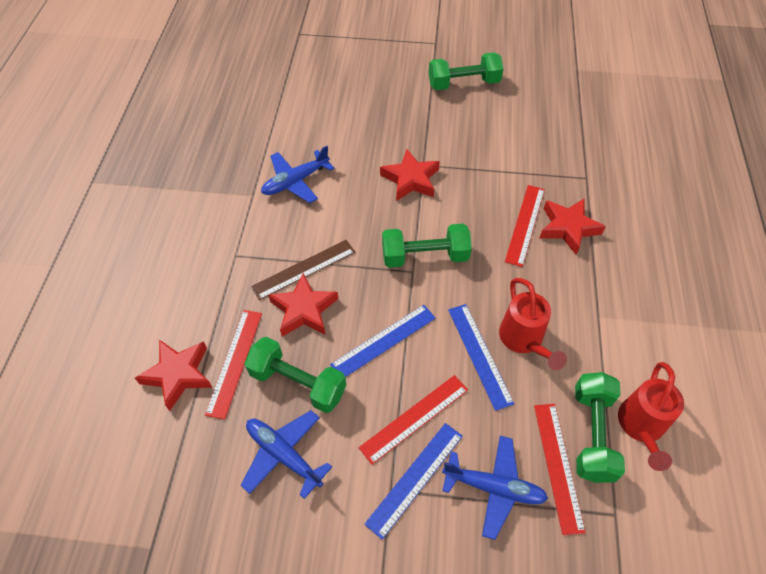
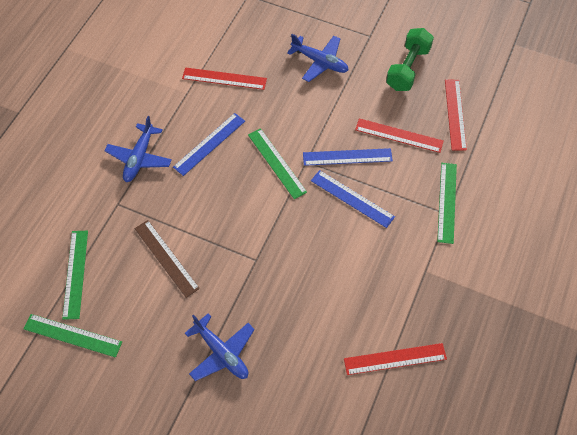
green dumbbell: 4 -> 1
green ruler: 0 -> 4
red star: 4 -> 0
red watering can: 2 -> 0

